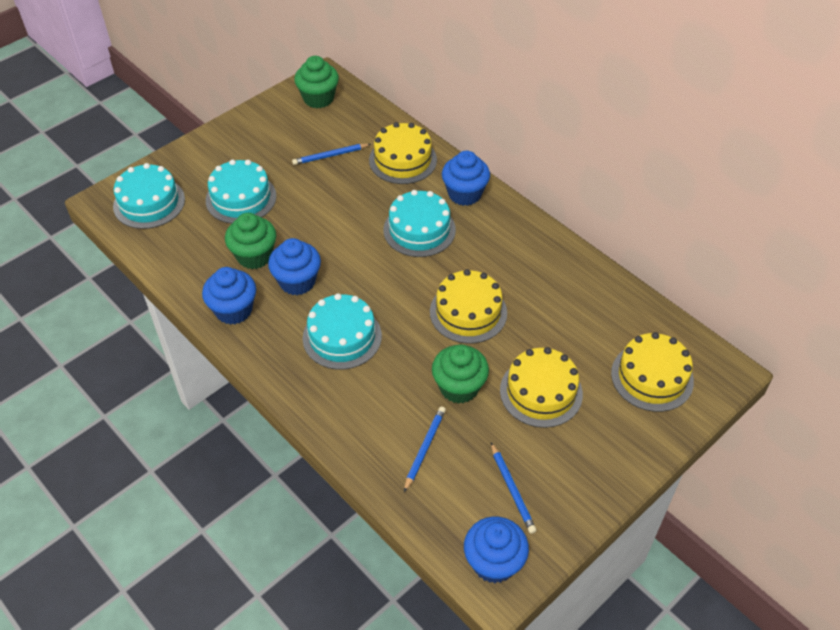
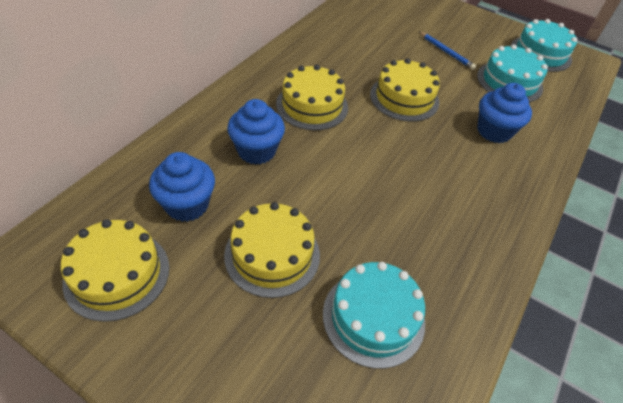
blue cupcake: 4 -> 3
blue pencil: 3 -> 1
green cupcake: 3 -> 0
turquoise cake: 4 -> 3

